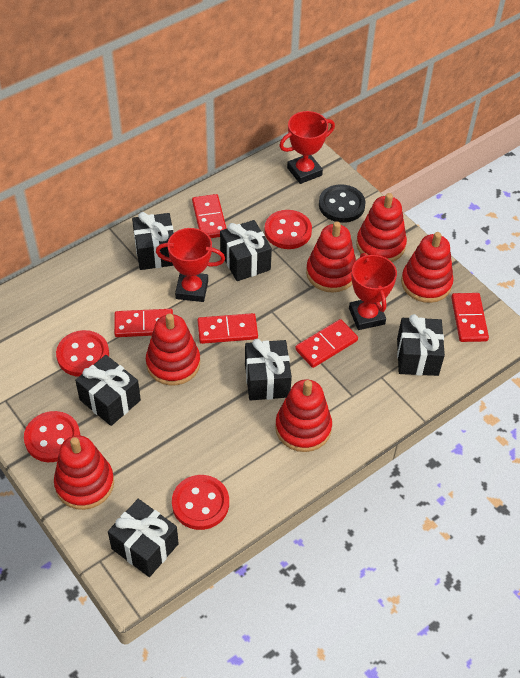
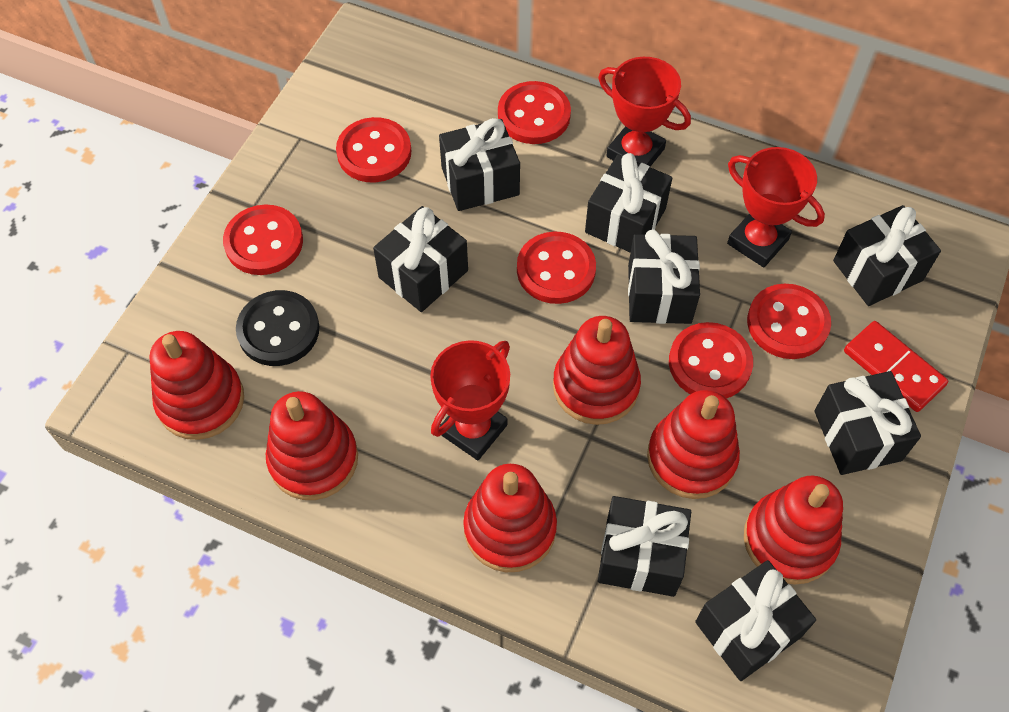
black gift: 6 -> 8
red button: 4 -> 6
red domino: 5 -> 1

